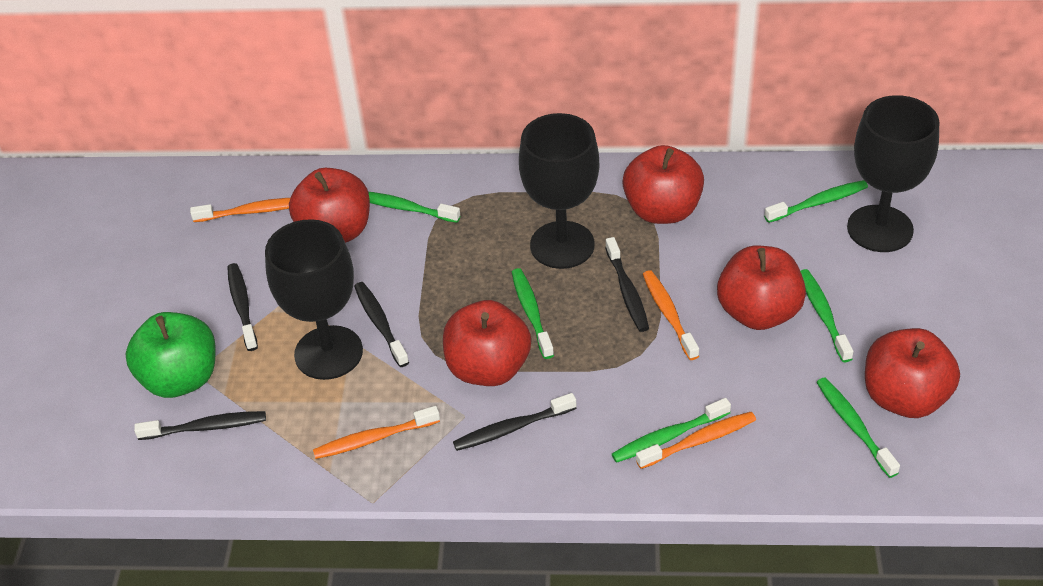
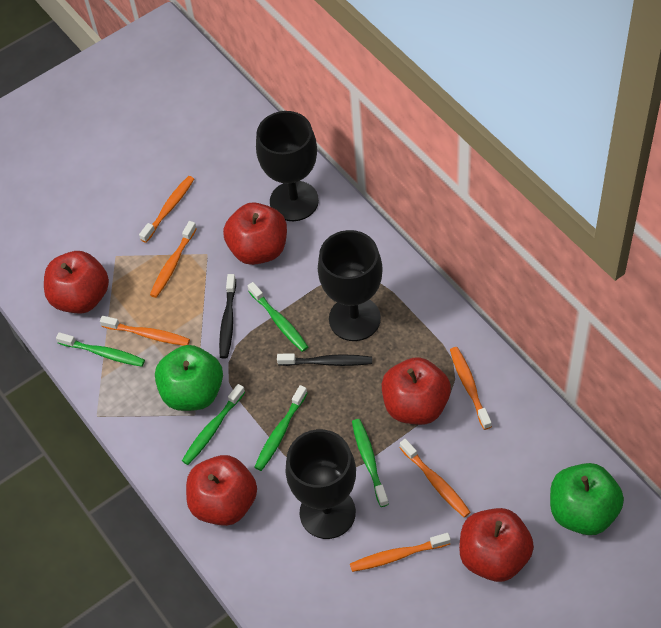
black toothbrush: 5 -> 2
green apple: 1 -> 2
green toothbrush: 6 -> 5
orange toothbrush: 4 -> 6

